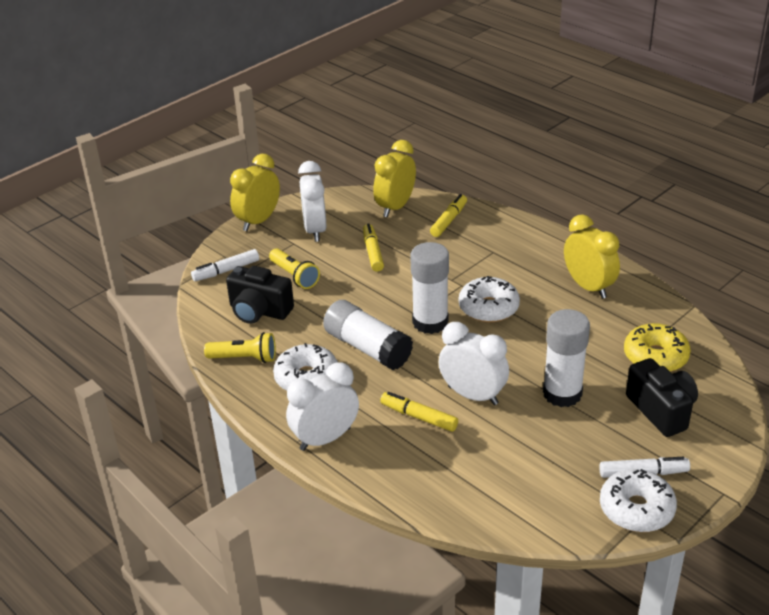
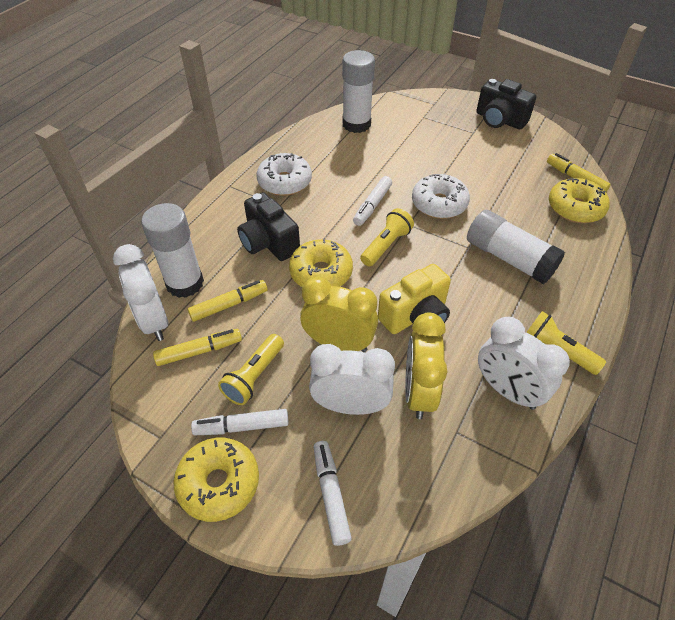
white donut: 3 -> 2
white marker: 2 -> 3
yellow camera: 0 -> 1
yellow clock: 3 -> 2
yellow donut: 1 -> 3
yellow flashlight: 2 -> 3

